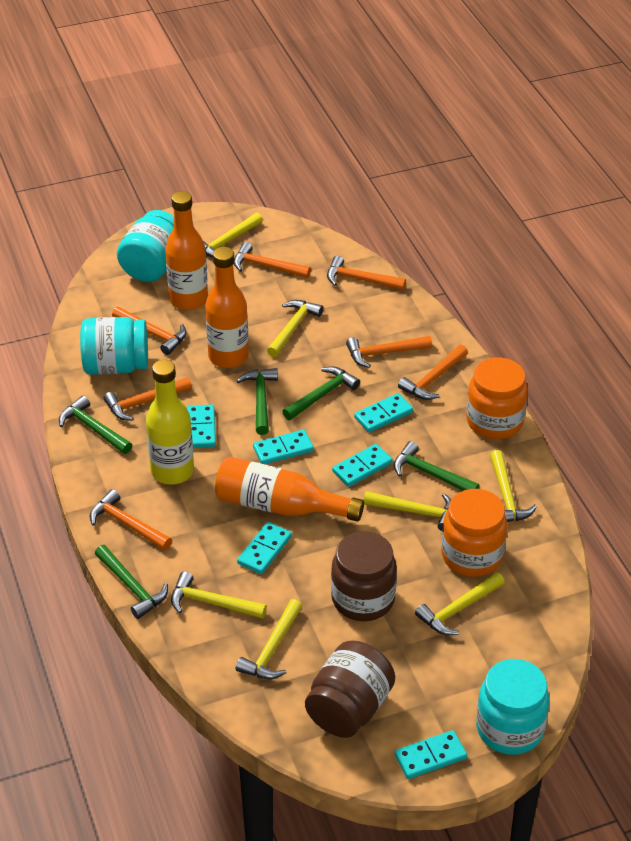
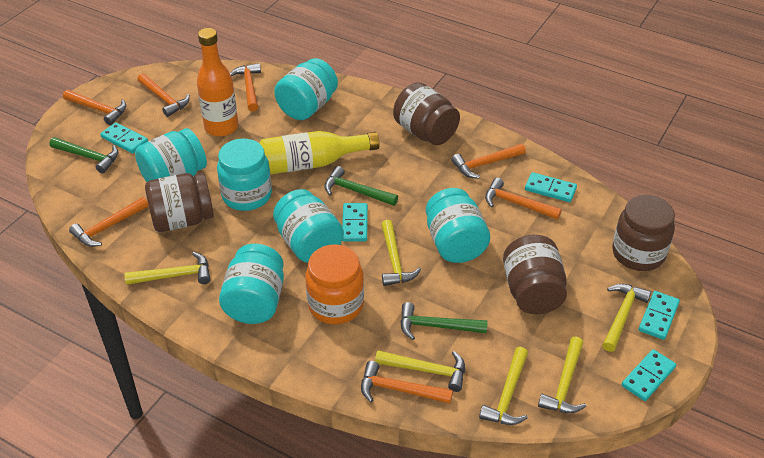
brown jar: 2 -> 4
green hammer: 5 -> 3
orange bottle: 3 -> 1
orange jar: 2 -> 1
turquoise domino: 6 -> 5
turquoise jar: 3 -> 6
yellow hammer: 7 -> 6

